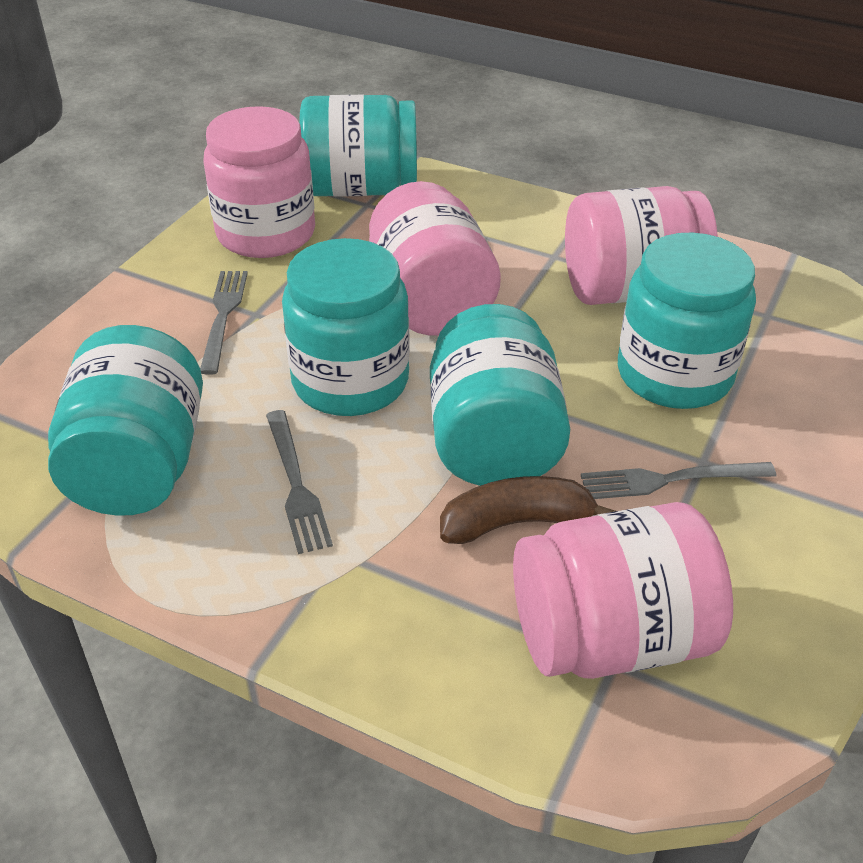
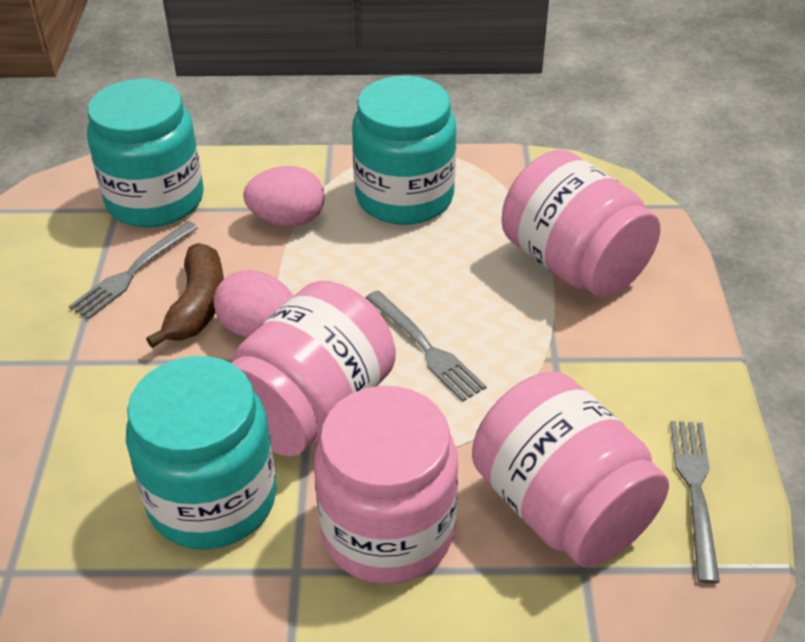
pink egg: 0 -> 2
turquoise jar: 5 -> 3

